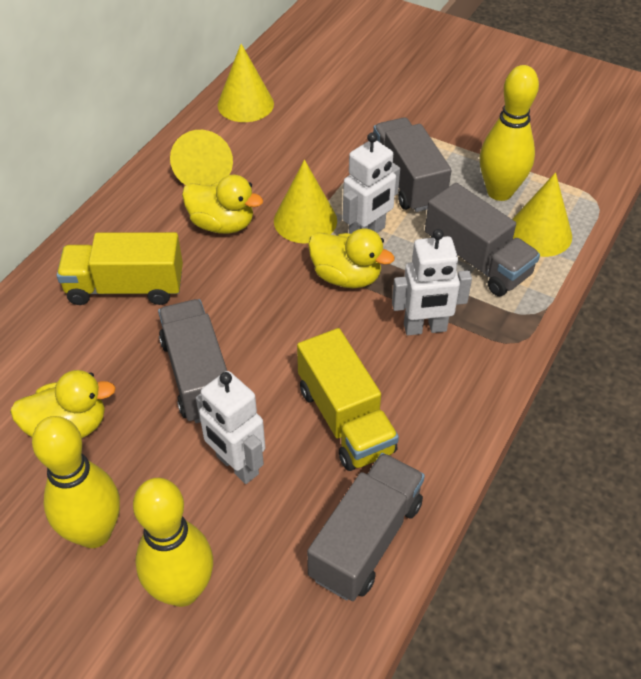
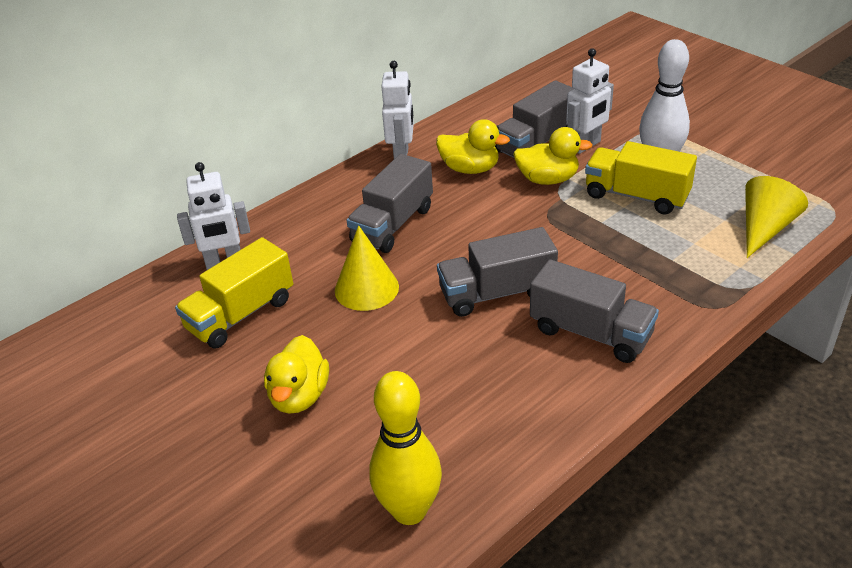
white bowling pin: 0 -> 1
yellow bowling pin: 3 -> 1
yellow cone: 4 -> 2

